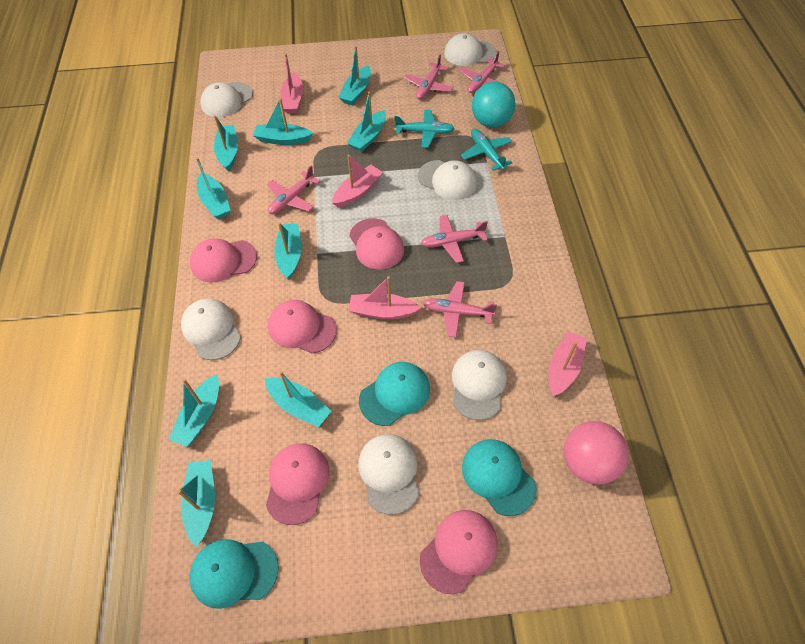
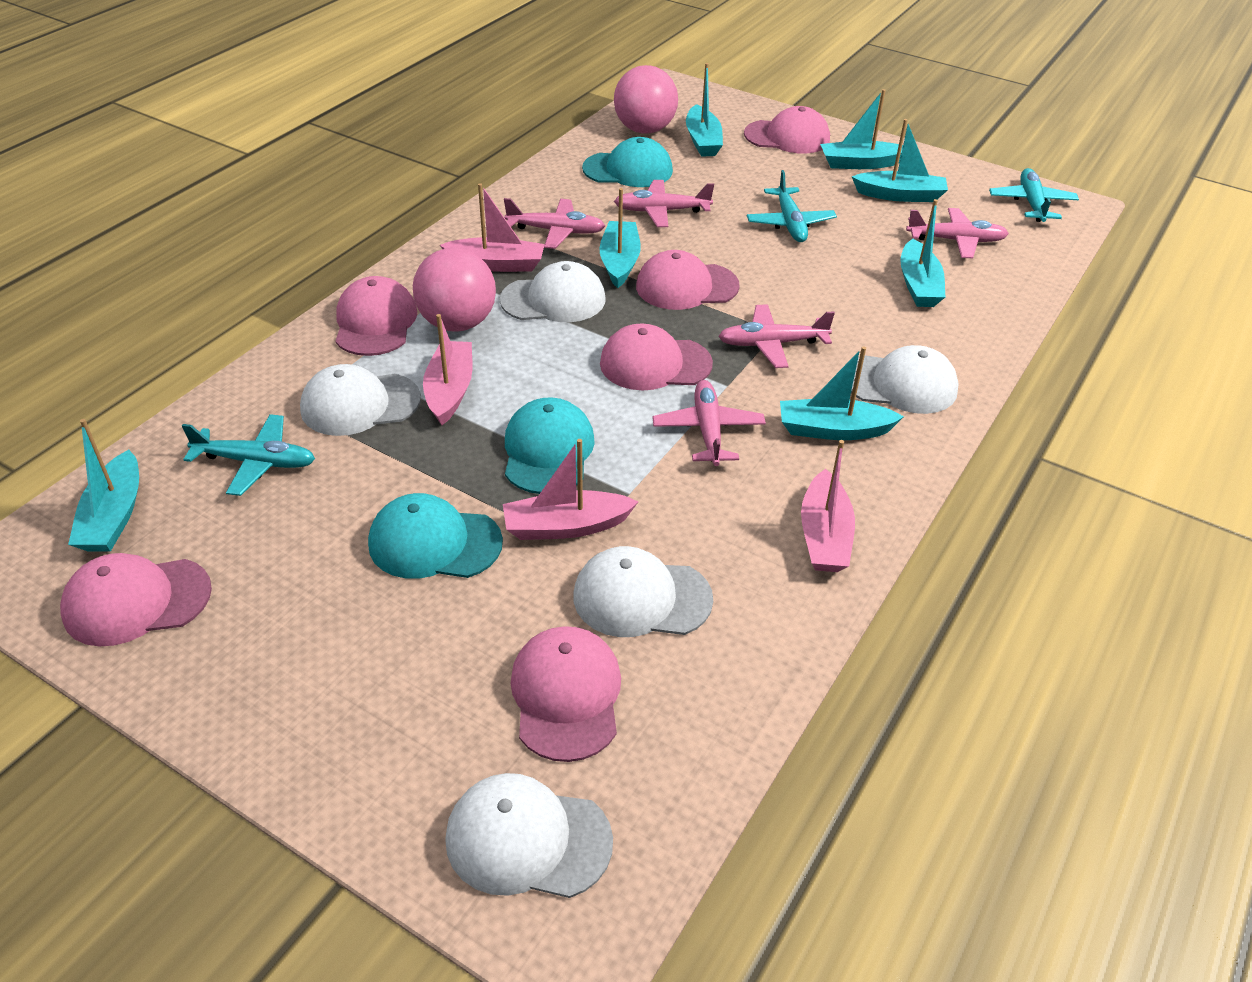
pink ball: 1 -> 2
pink cap: 5 -> 6
turquoise ball: 1 -> 0
turquoise boat: 9 -> 7
turquoise plane: 2 -> 3
white cap: 6 -> 5

